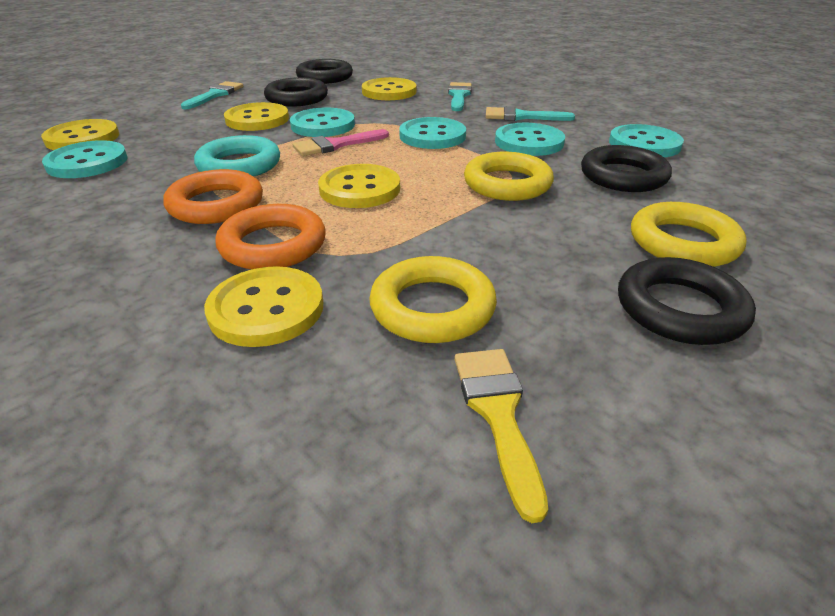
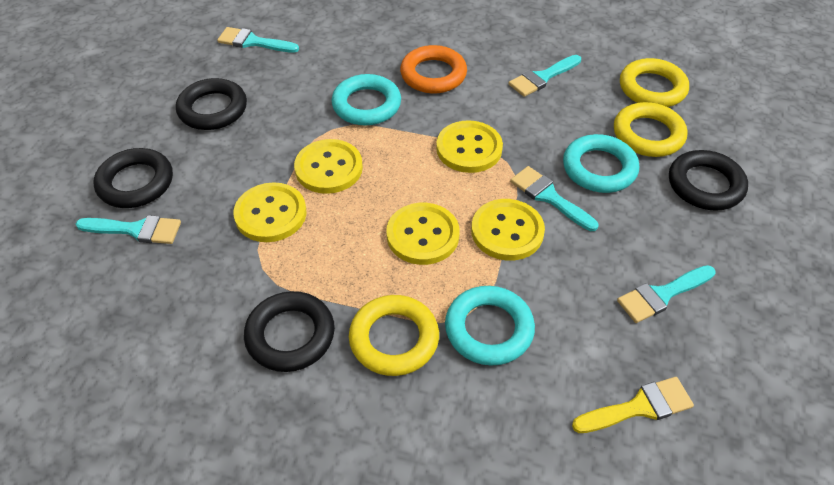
orange ring: 2 -> 1
pink brush: 1 -> 0
turquoise brush: 3 -> 5
turquoise button: 5 -> 0
turquoise ring: 1 -> 3

